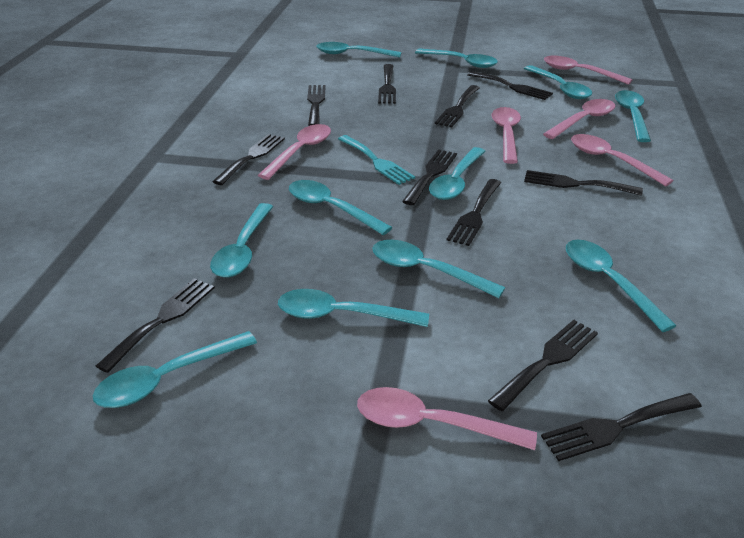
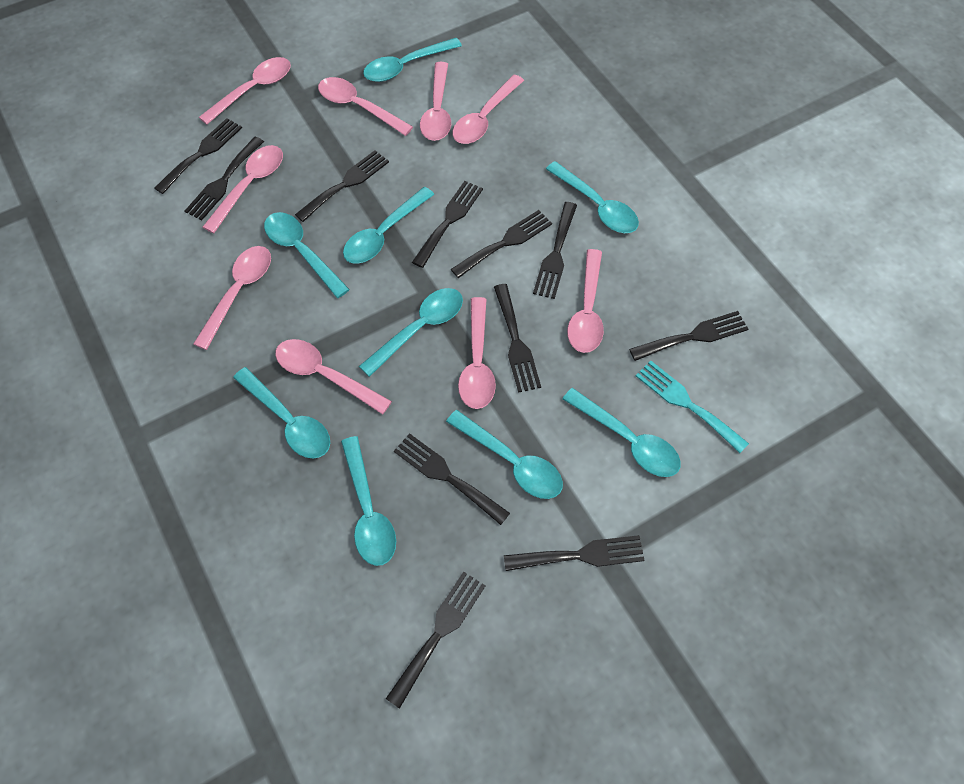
pink spoon: 6 -> 9
turquoise spoon: 11 -> 9

